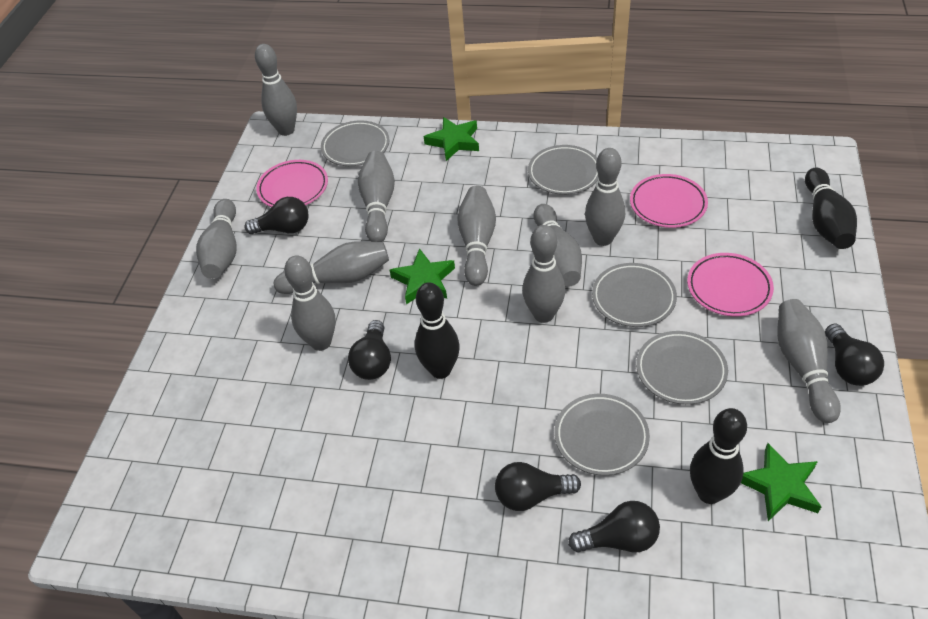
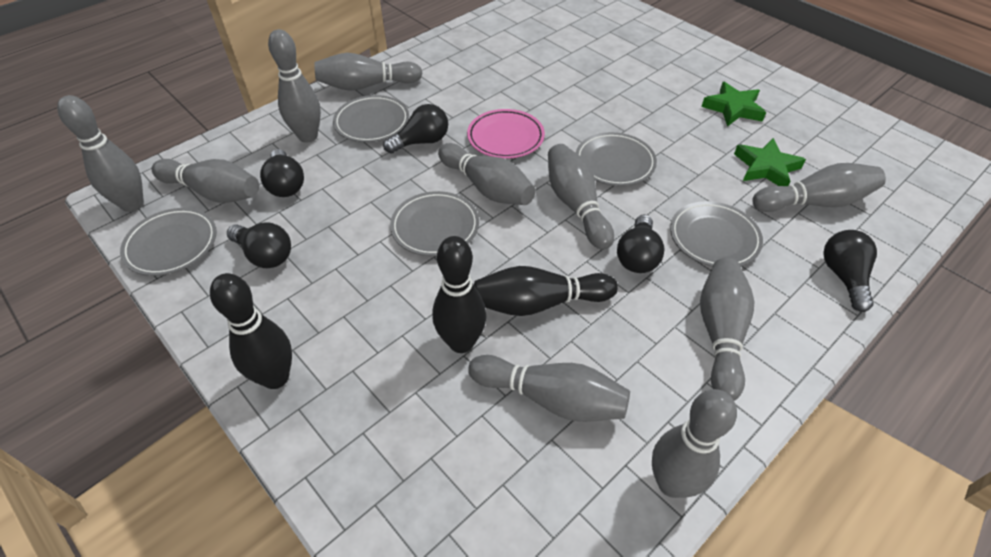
green star: 3 -> 2
pink plate: 3 -> 1

